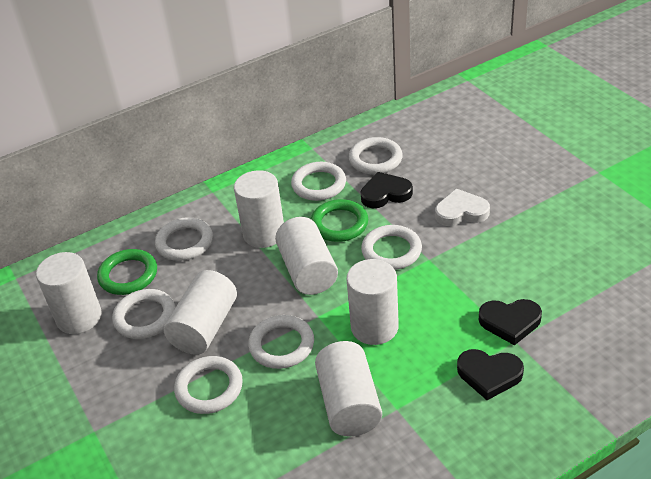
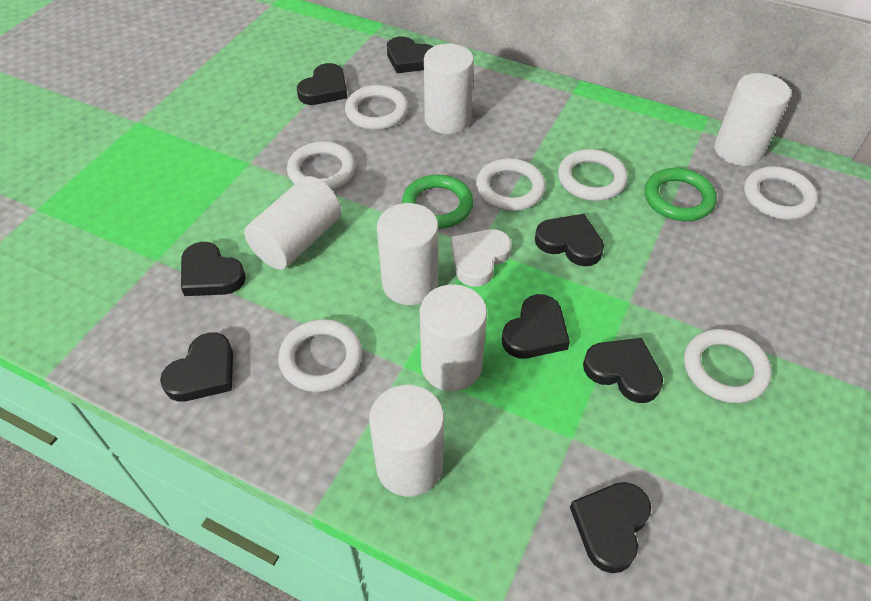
black heart: 3 -> 8

